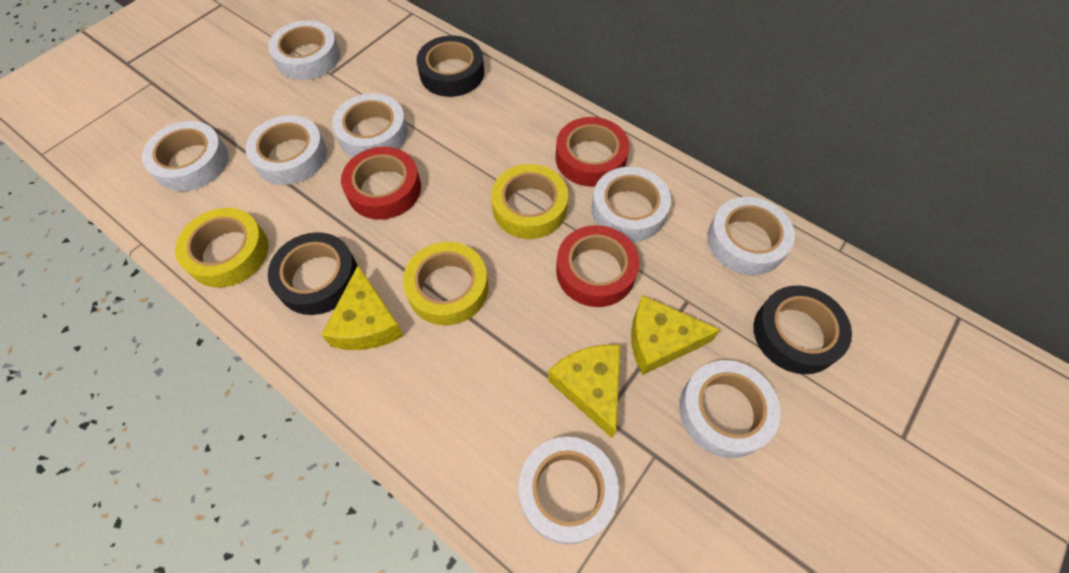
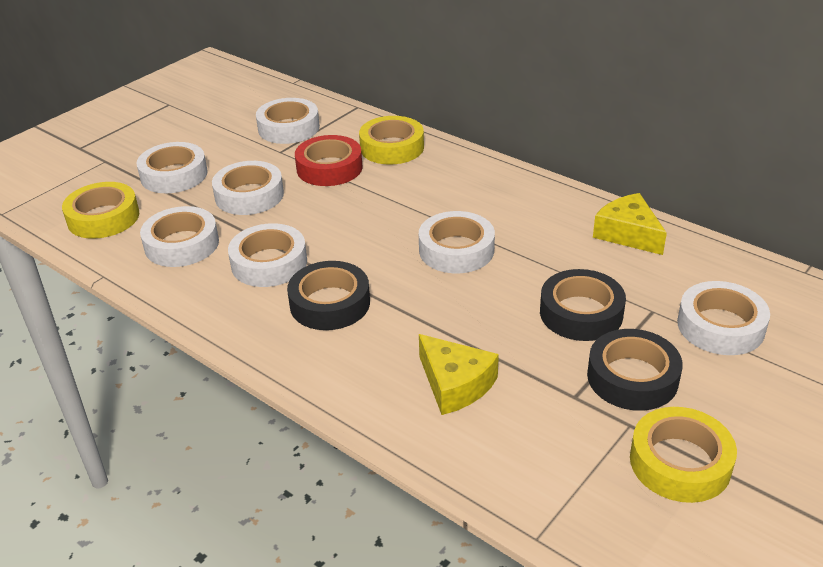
red tape: 3 -> 1
white tape: 8 -> 7
yellow cheese: 3 -> 2

